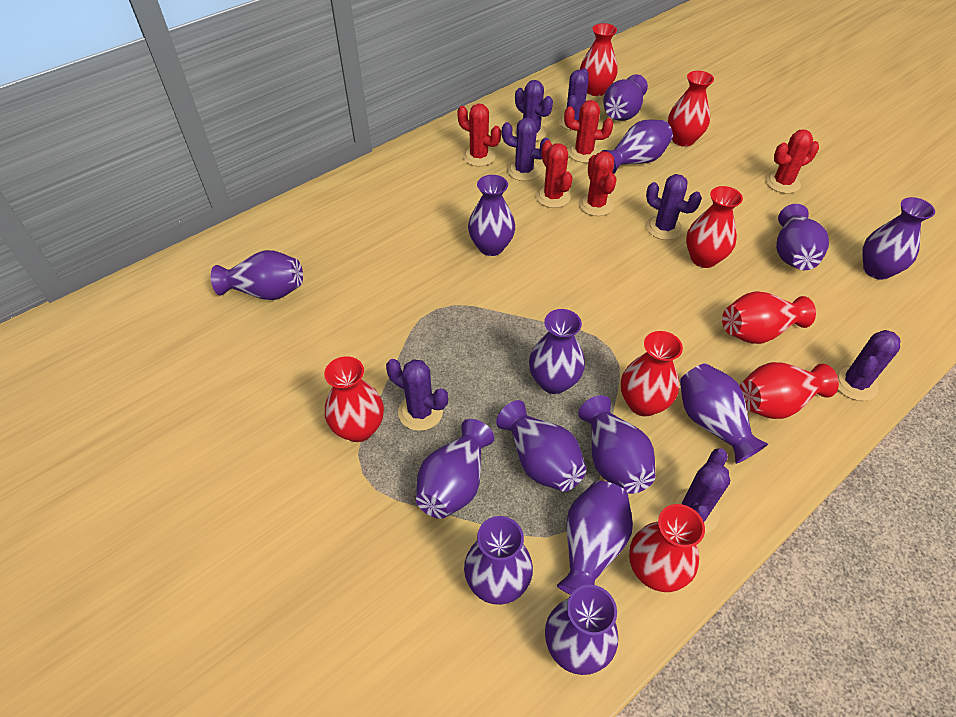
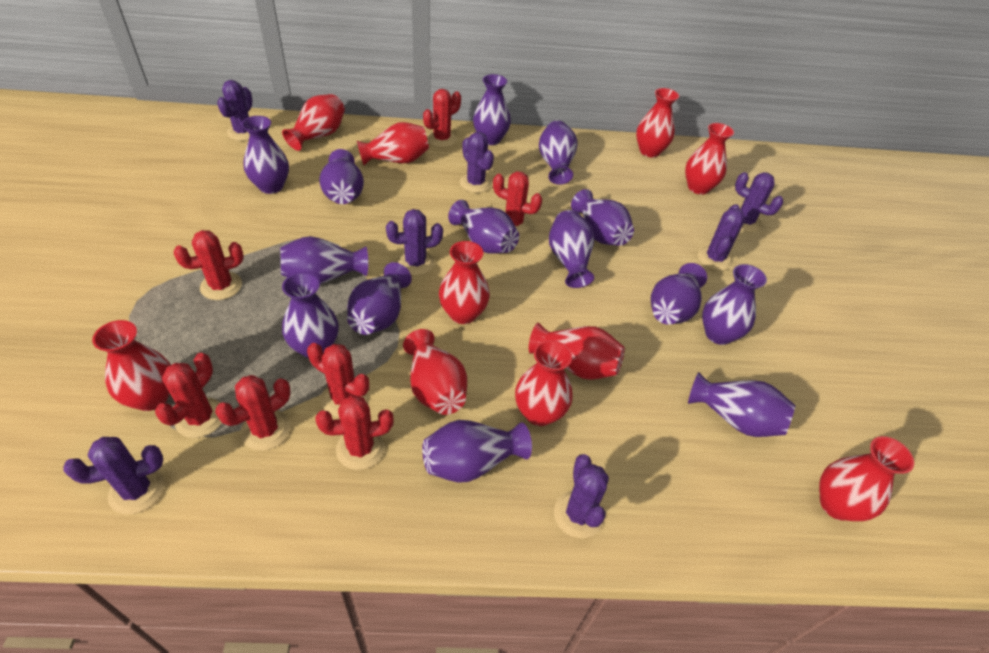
red cactus: 5 -> 7
red vase: 8 -> 10

